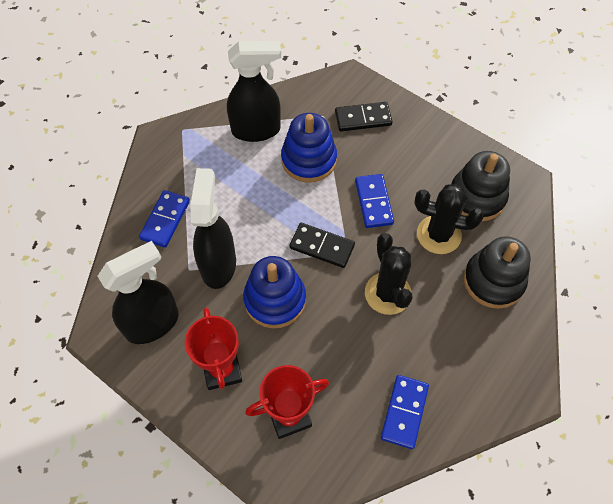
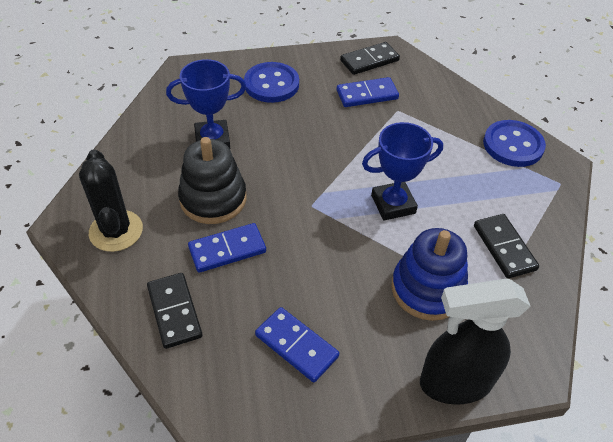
black cactus: 2 -> 1
black domino: 2 -> 3
black spray bottle: 3 -> 1
black stacking toy: 2 -> 1
blue button: 0 -> 2
blue stacking toy: 2 -> 1
blue trophy: 0 -> 2
red trophy: 2 -> 0

